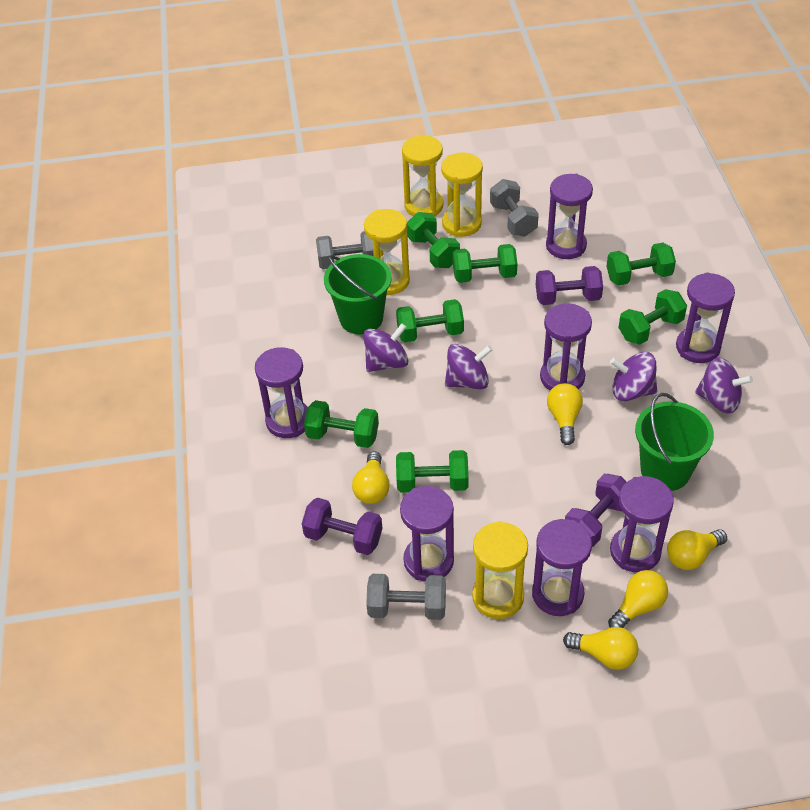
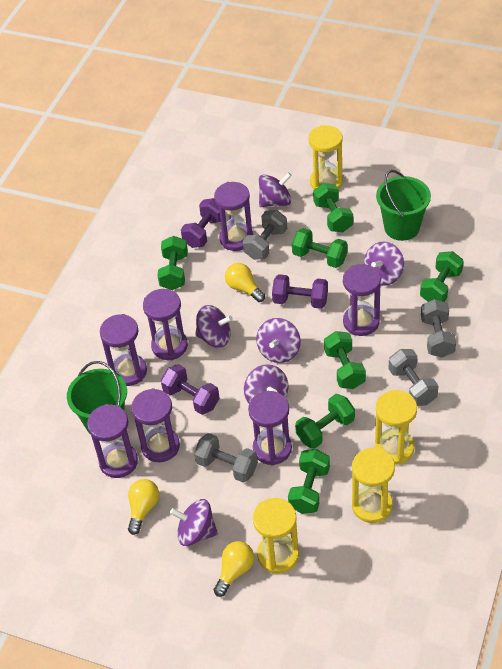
grey dumbbell: 3 -> 4
purple spinning top: 4 -> 6
yellow light bulb: 5 -> 3

